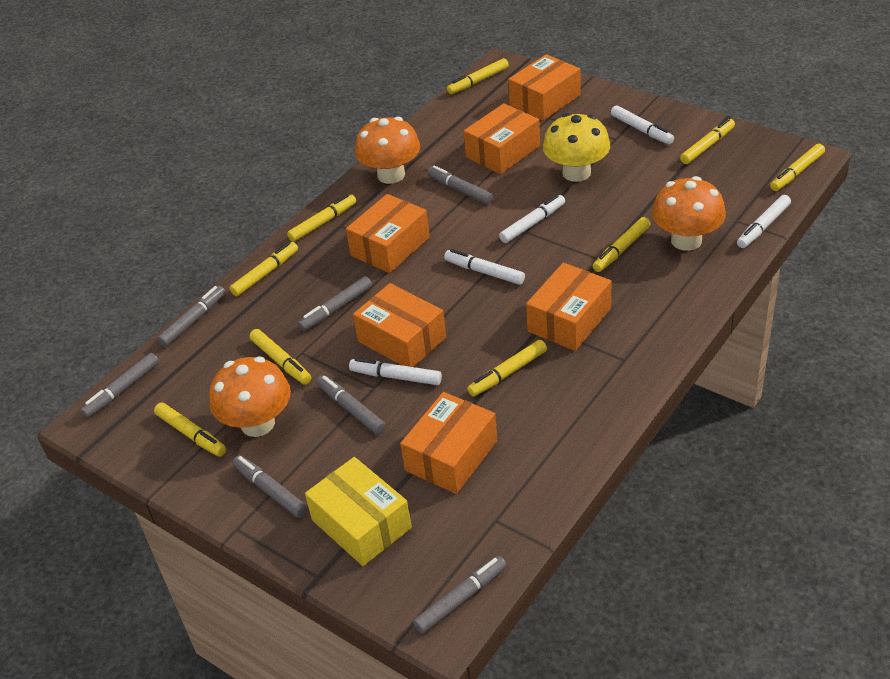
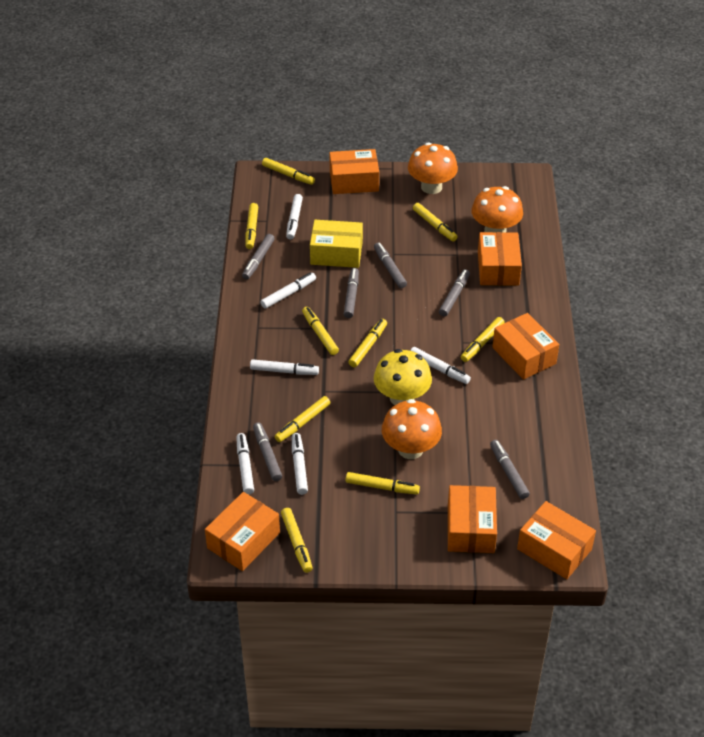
grey marker: 7 -> 6
white marker: 5 -> 6

